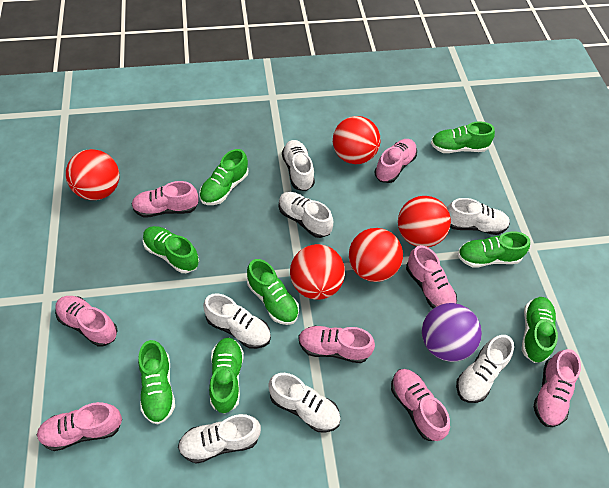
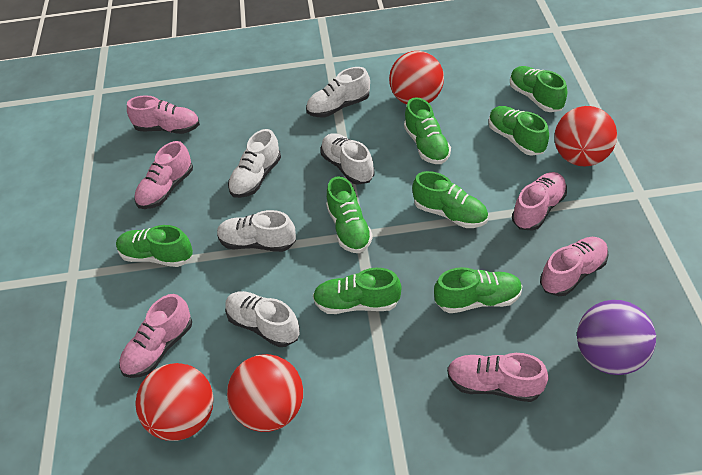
pink shoe: 8 -> 6
red ball: 5 -> 4
white shoe: 7 -> 5

